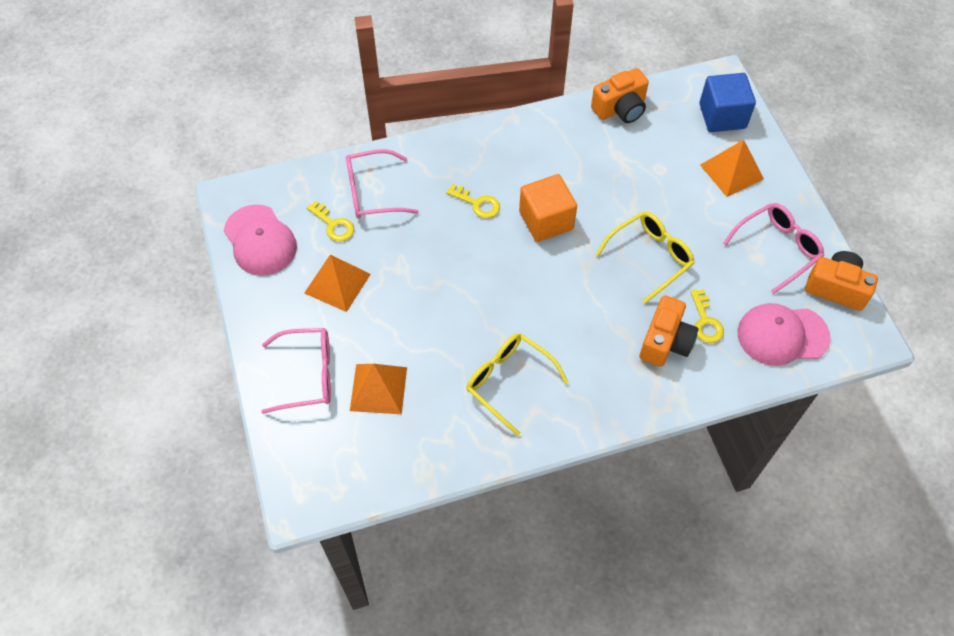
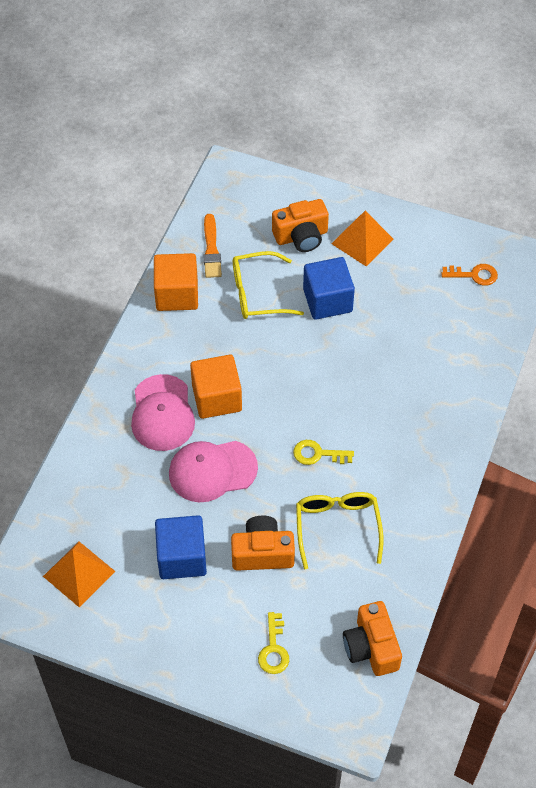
blue cube: 1 -> 2
orange brush: 0 -> 1
orange cube: 1 -> 2
orange key: 0 -> 1
orange pyramid: 3 -> 2
pink glasses: 3 -> 0
yellow key: 3 -> 2

